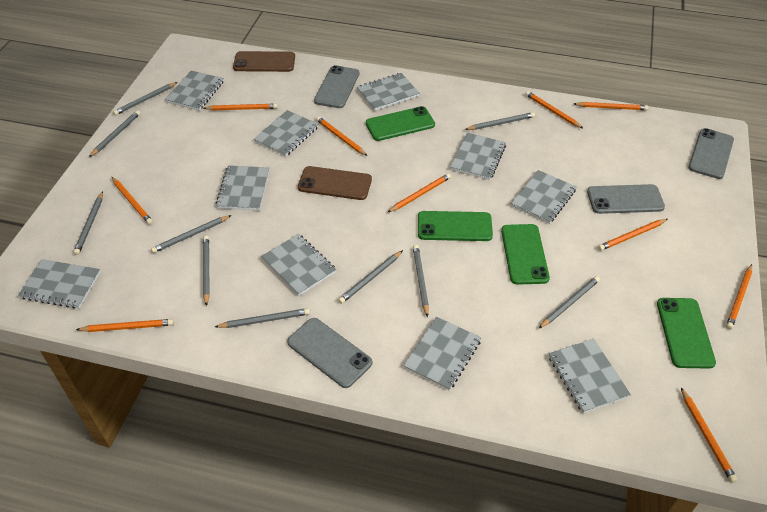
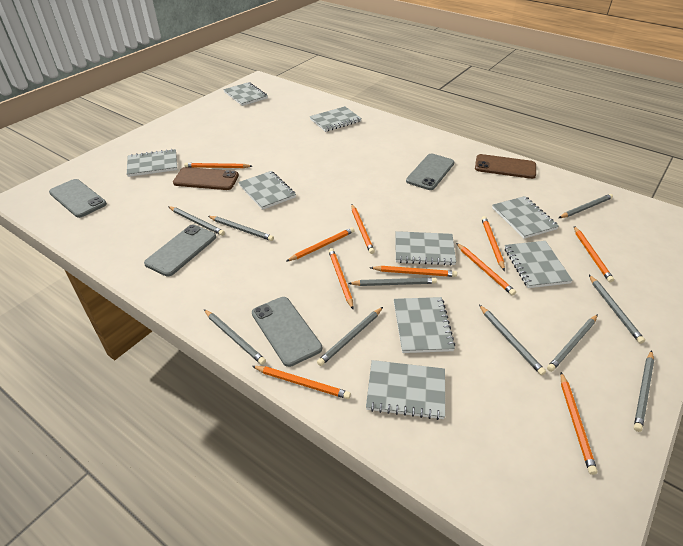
green phone: 4 -> 0
grey notebook: 10 -> 9

